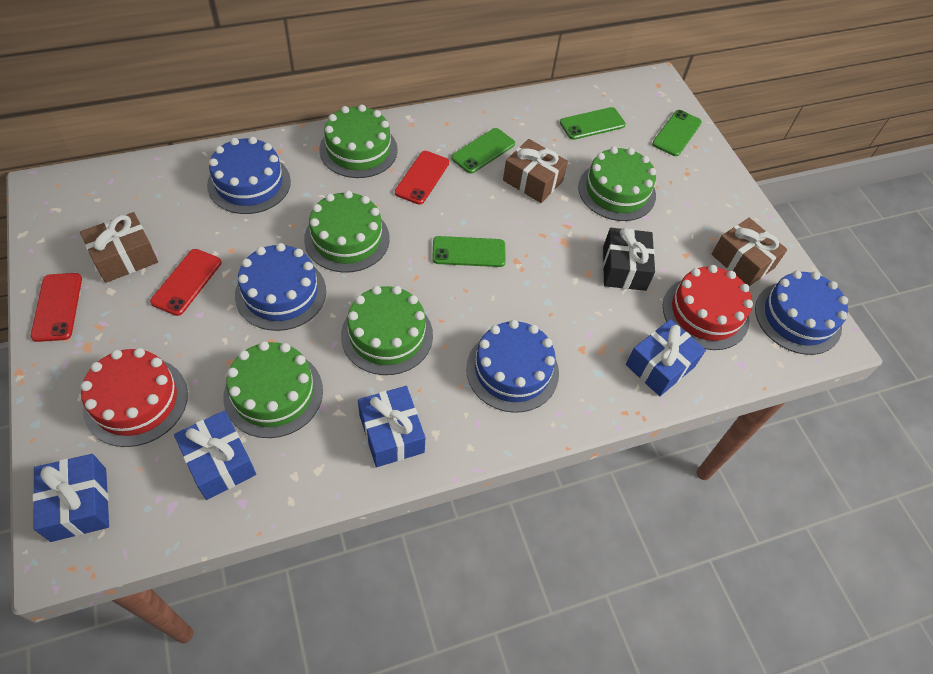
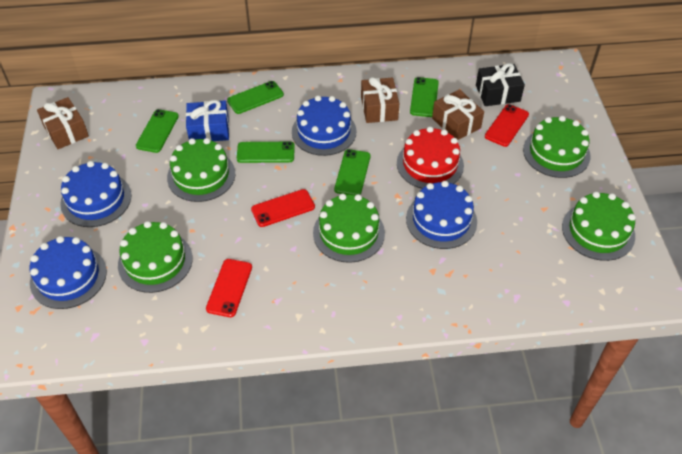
blue gift: 4 -> 1
green phone: 4 -> 5
red cake: 2 -> 1

